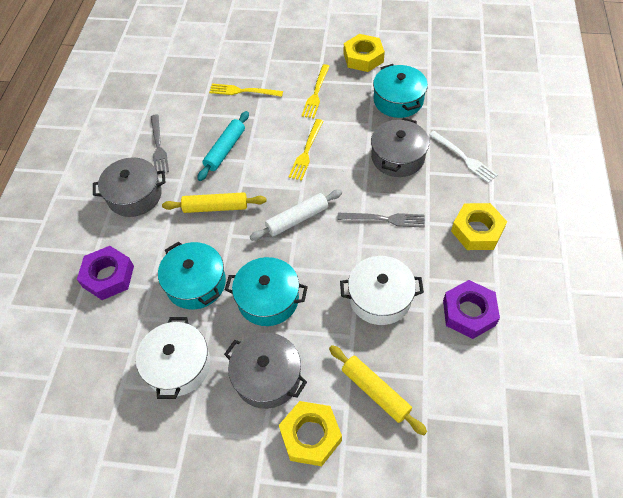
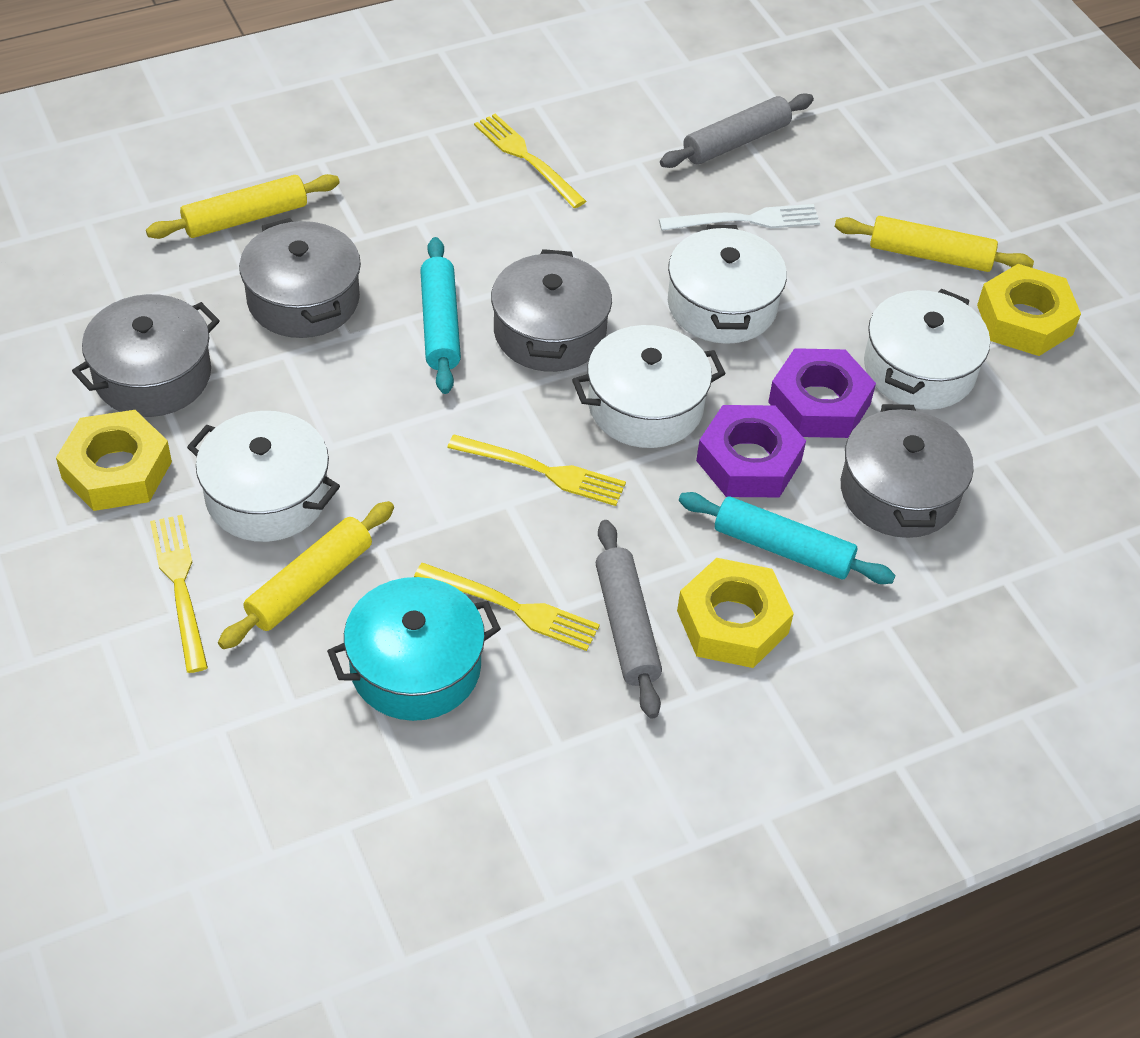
grey fork: 2 -> 0
grey pot: 3 -> 4
grey rolling pin: 0 -> 2
turquoise pot: 3 -> 1
turquoise rolling pin: 1 -> 2
white pot: 2 -> 4
white rolling pin: 1 -> 0
yellow fork: 3 -> 4
yellow rolling pin: 2 -> 3

